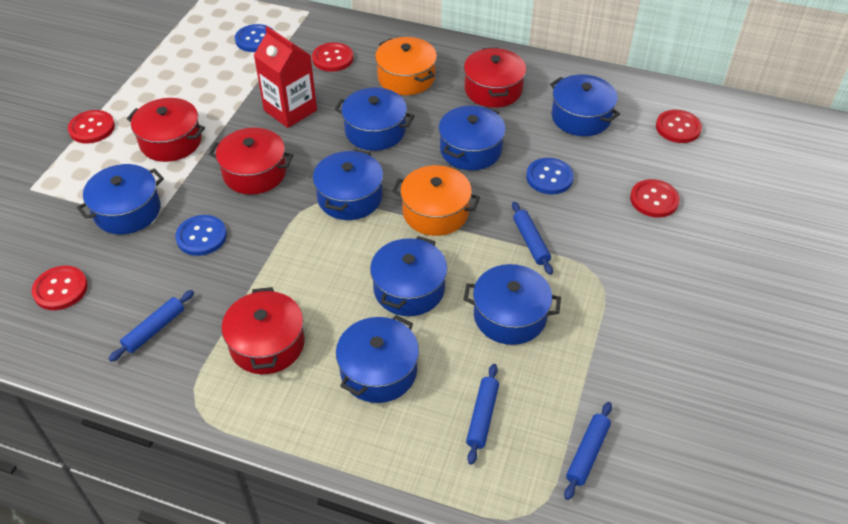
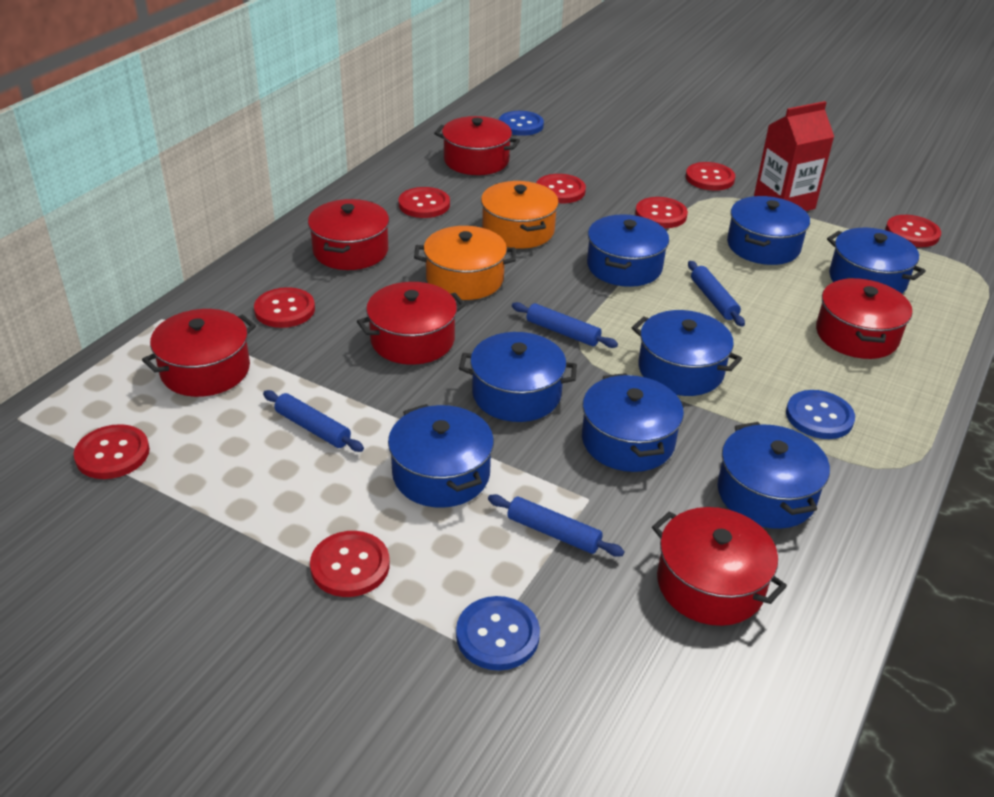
red button: 5 -> 8
red pot: 4 -> 6

